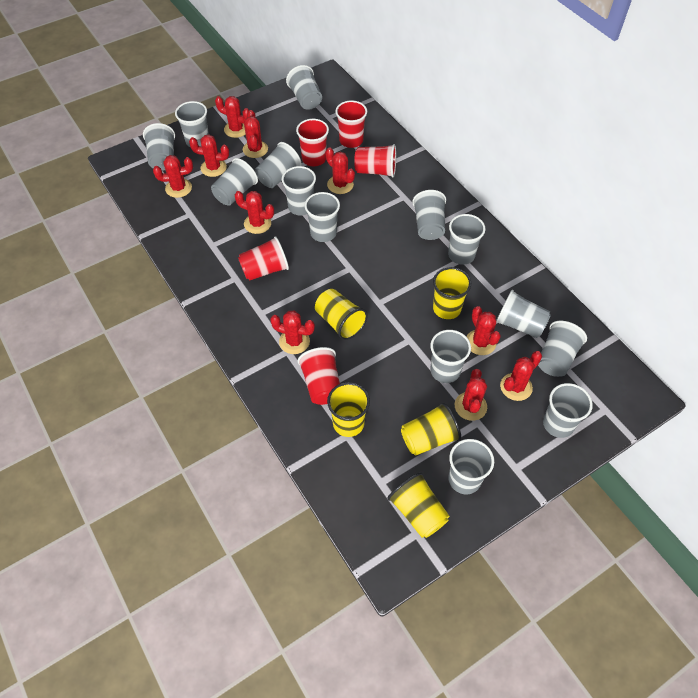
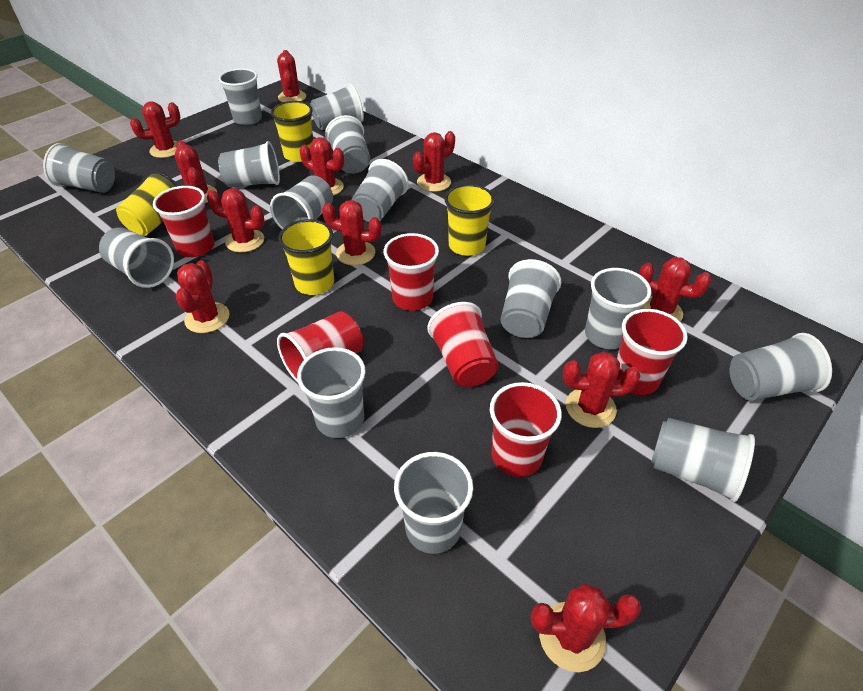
red cactus: 10 -> 11
red cup: 5 -> 6
yellow cup: 5 -> 4

